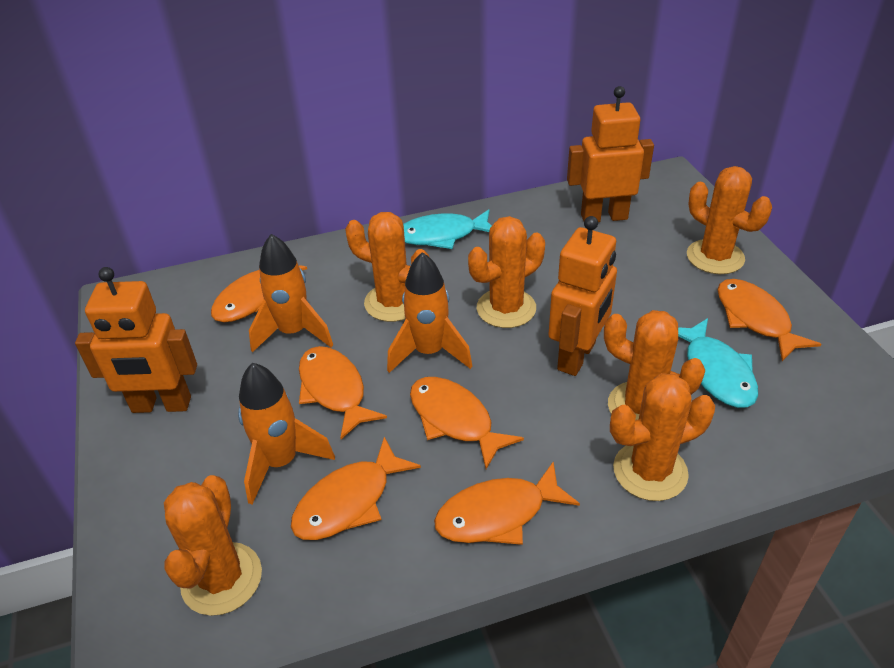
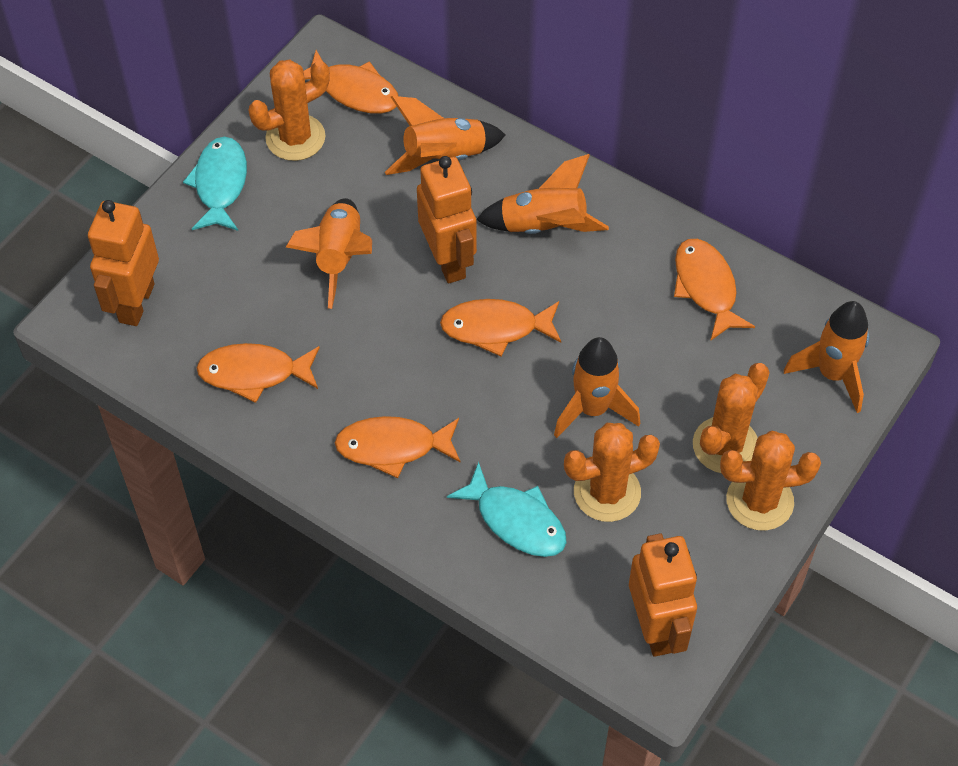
orange cactus: 6 -> 4
orange fish: 6 -> 5
orange rocket: 3 -> 5

